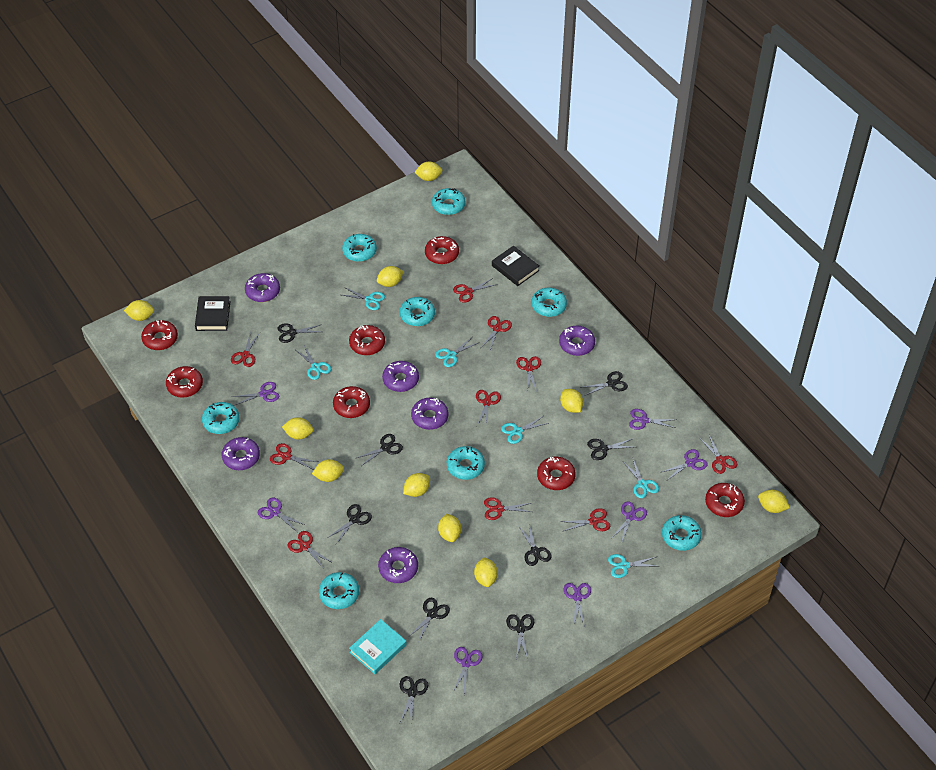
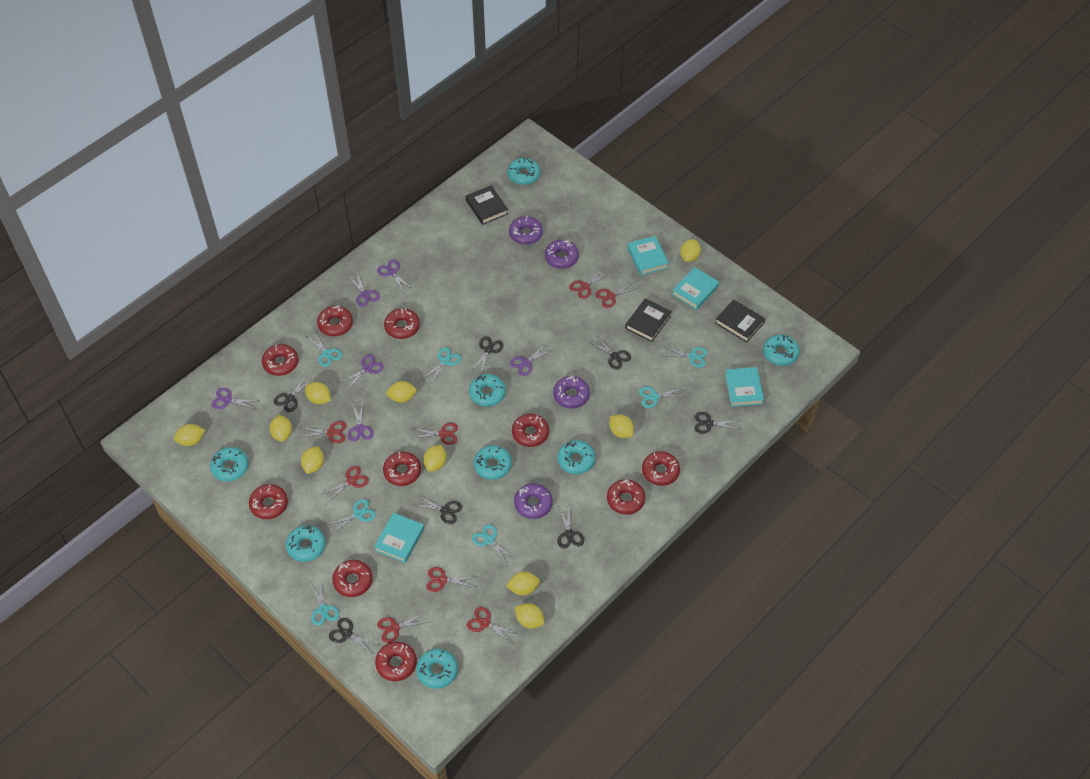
black book: 2 -> 3
black scissors: 9 -> 7
purple donut: 6 -> 4
purple scissors: 7 -> 6
red donut: 7 -> 10
red scissors: 10 -> 8
turquoise book: 1 -> 4
turquoise scissors: 6 -> 7

